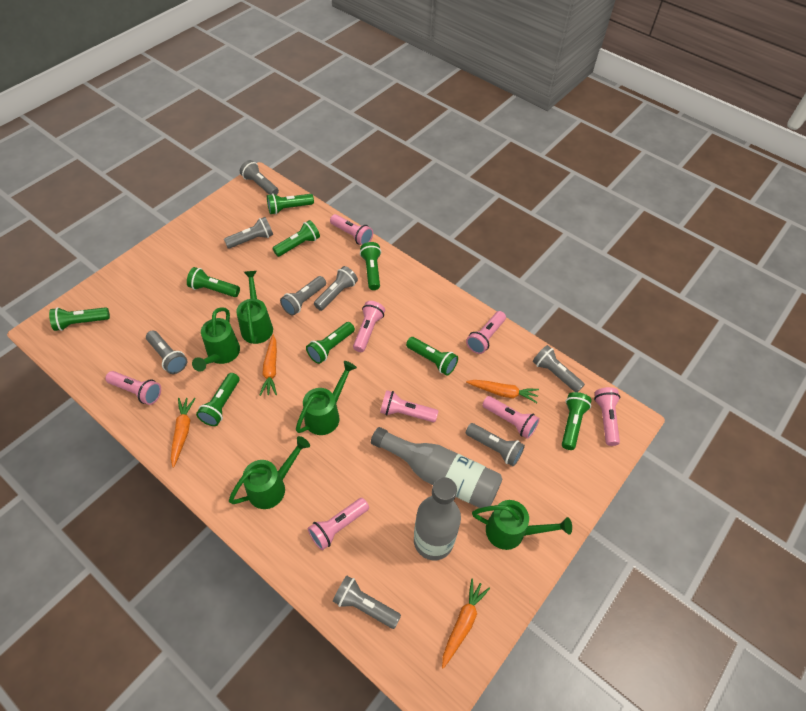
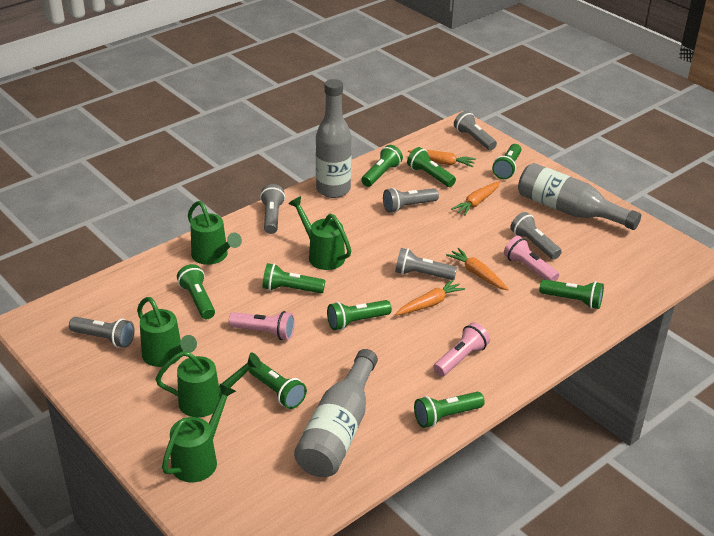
grey bottle: 2 -> 3
grey flashlight: 8 -> 6
pink flashlight: 8 -> 3

